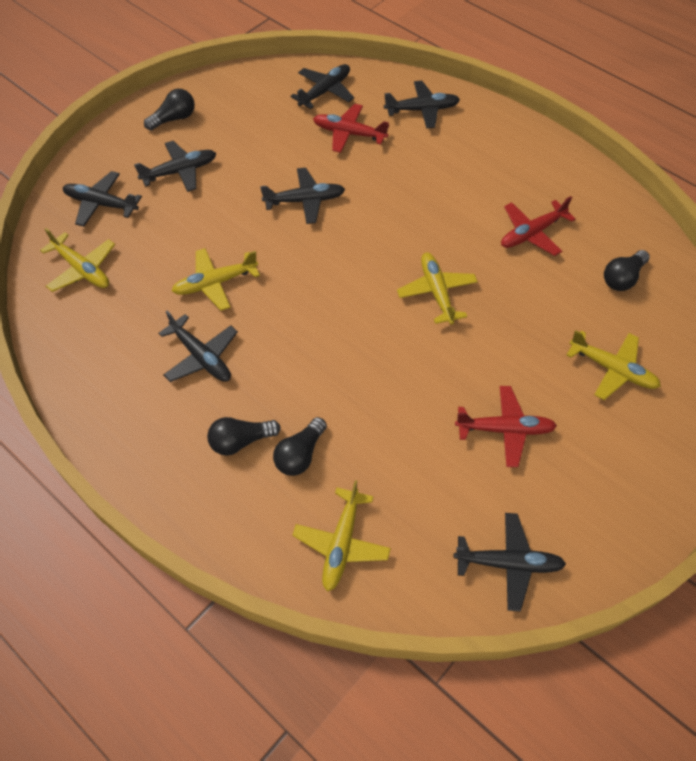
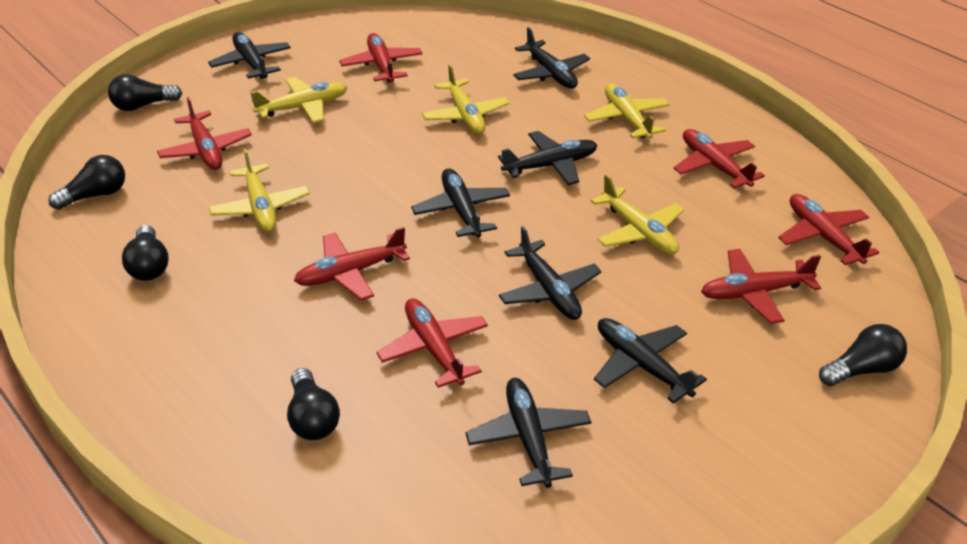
black light bulb: 4 -> 5
red plane: 3 -> 7

